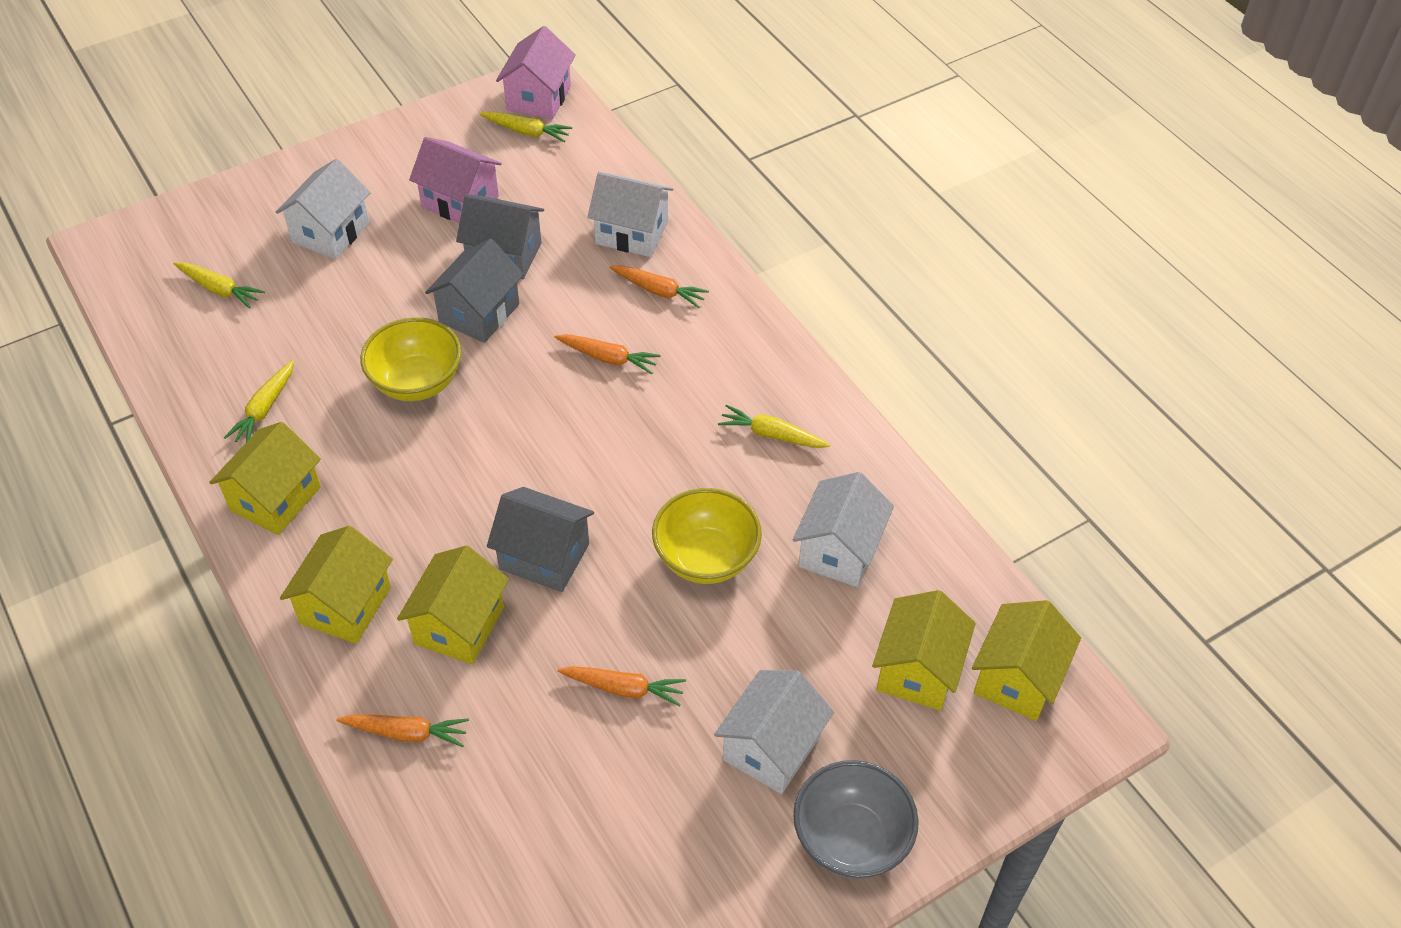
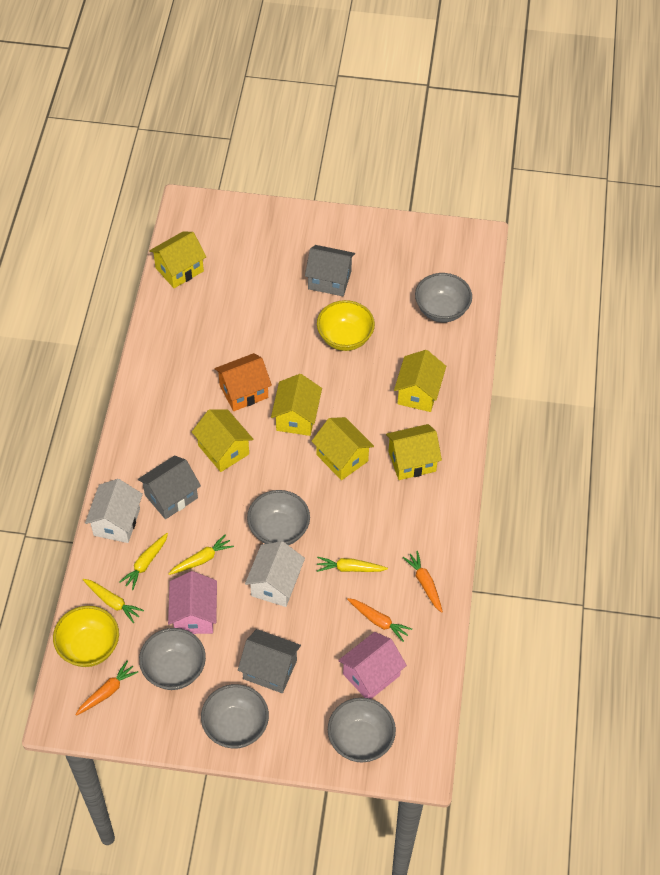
grey bowl: 1 -> 5
orange carrot: 4 -> 3
orange house: 0 -> 1
white house: 4 -> 2
yellow house: 5 -> 6

